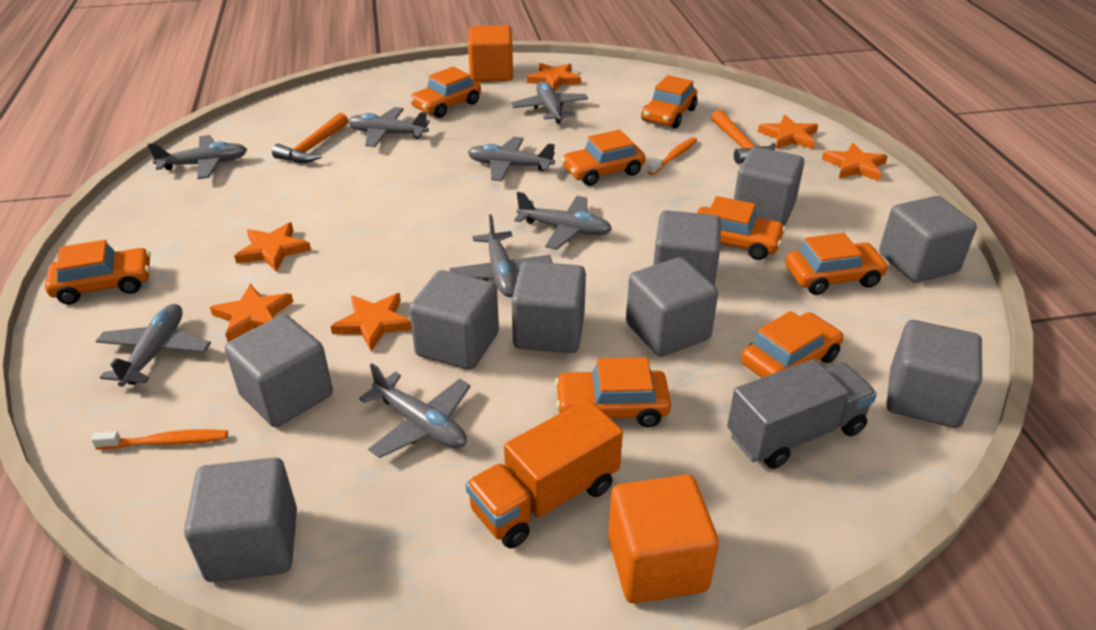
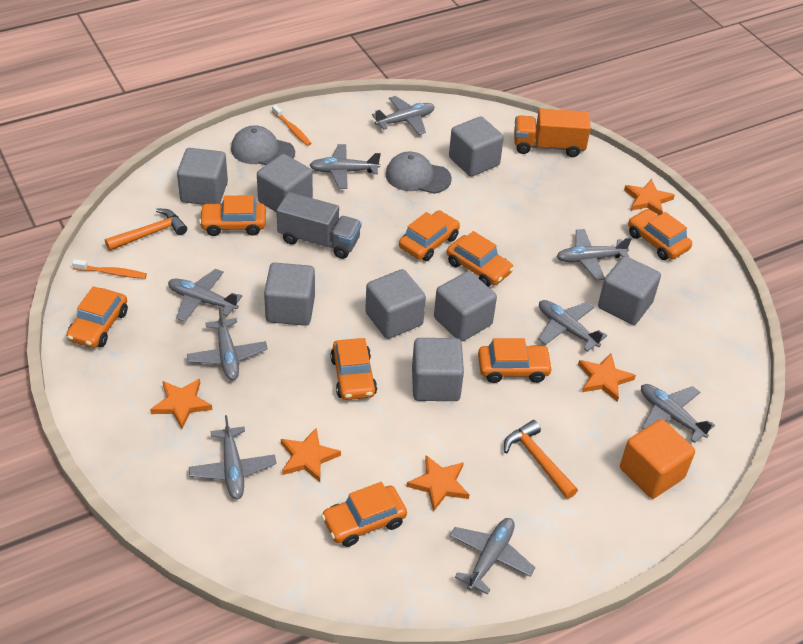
grey cap: 0 -> 2
grey cube: 9 -> 8
grey plane: 8 -> 9
orange cube: 2 -> 1
orange star: 6 -> 5

